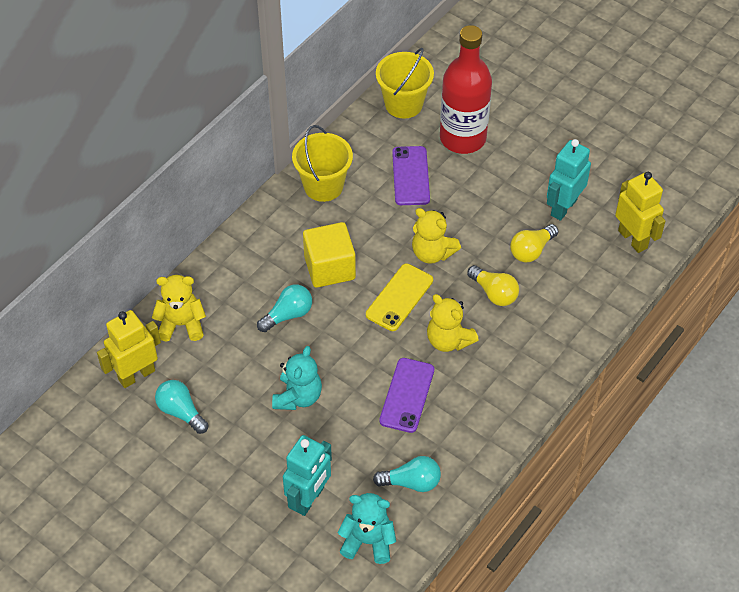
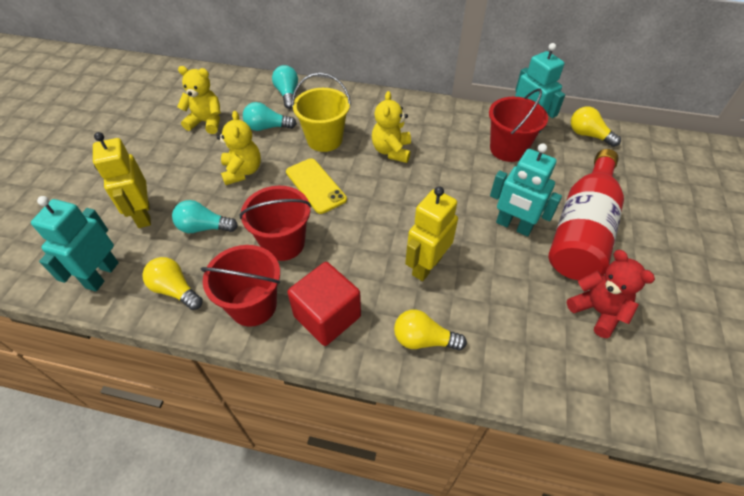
purple phone: 2 -> 0
red bucket: 0 -> 3
red cube: 0 -> 1
red teddy bear: 0 -> 1
turquoise robot: 2 -> 3
turquoise teddy bear: 2 -> 0
yellow bucket: 2 -> 1
yellow cube: 1 -> 0
yellow light bulb: 2 -> 3

